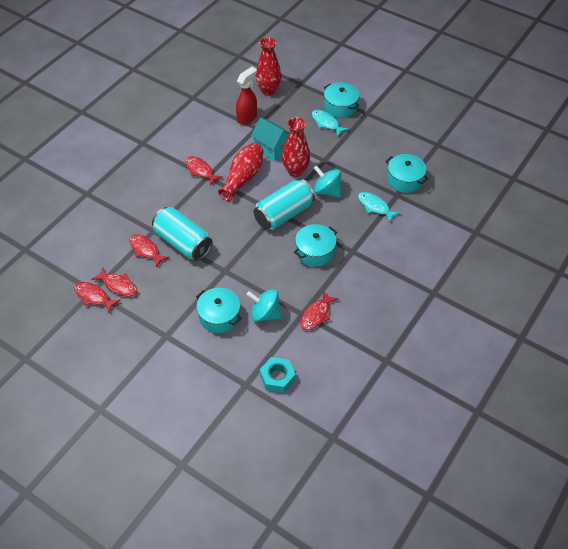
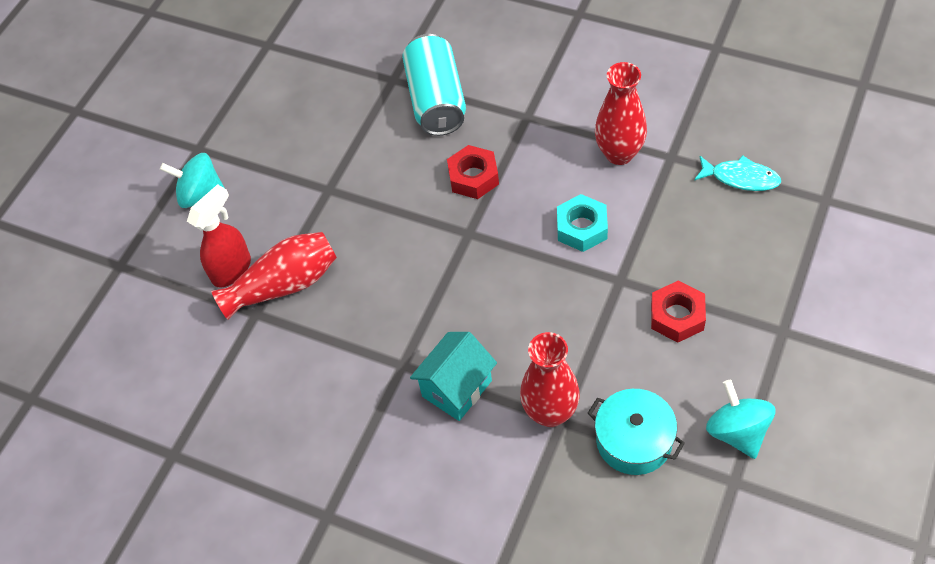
red fish: 5 -> 0
red nut: 0 -> 2
turquoise can: 2 -> 1
turquoise fish: 2 -> 1
turquoise pot: 4 -> 1

